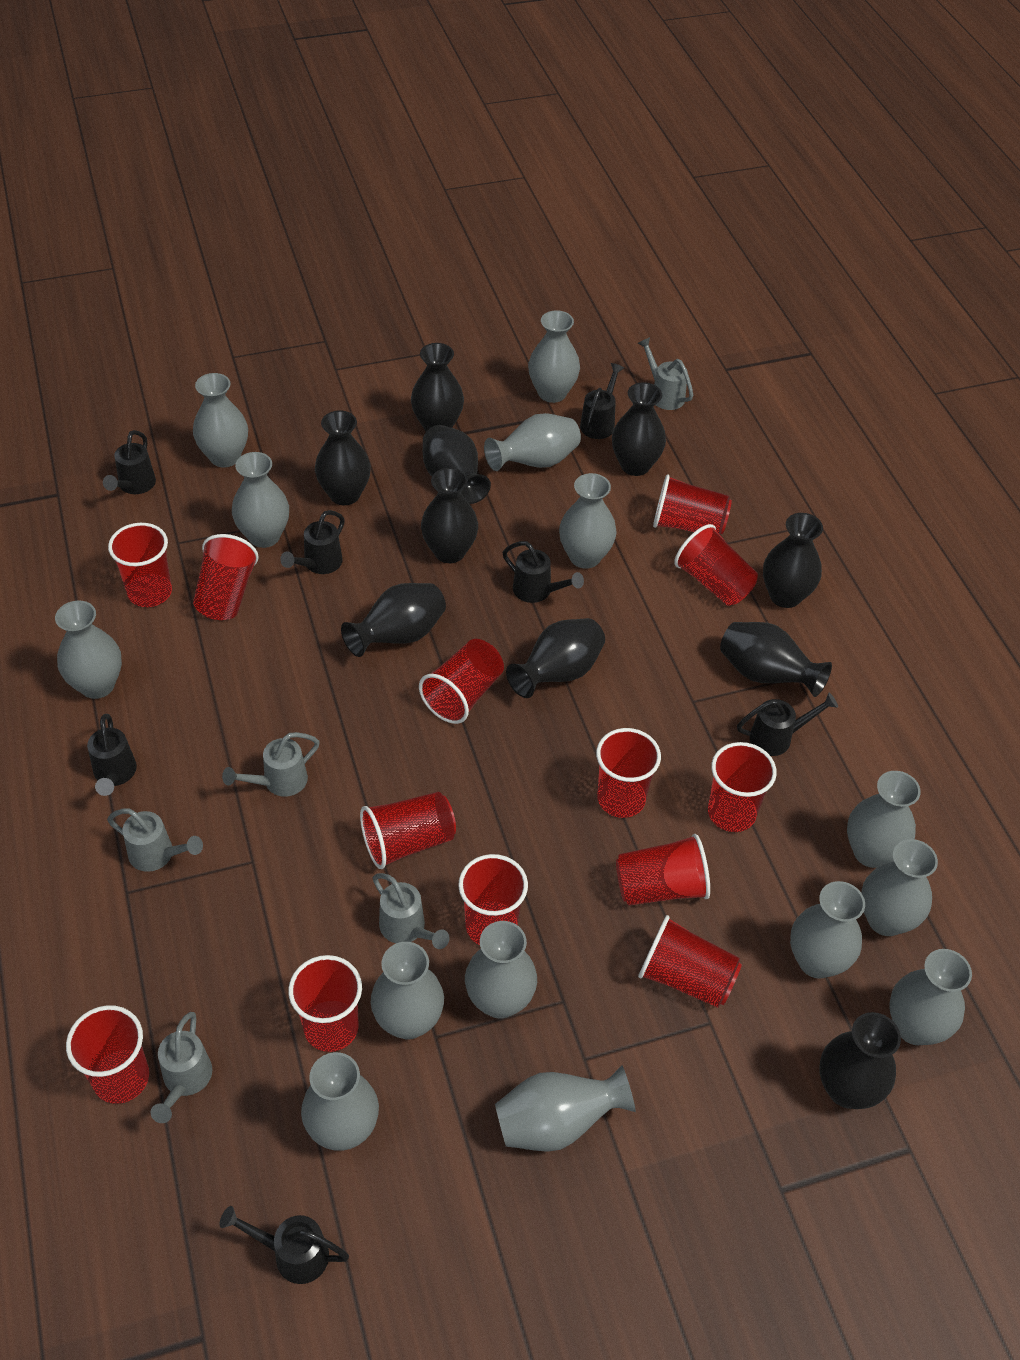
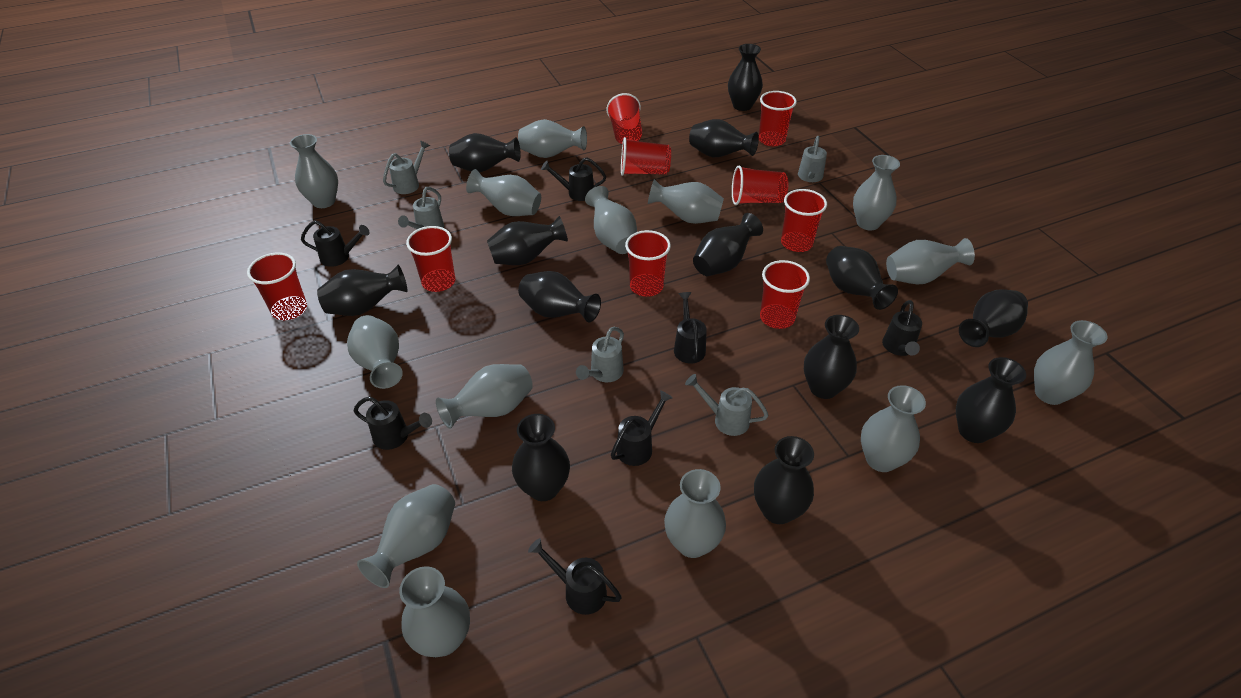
black vase: 10 -> 13
red cup: 13 -> 9

